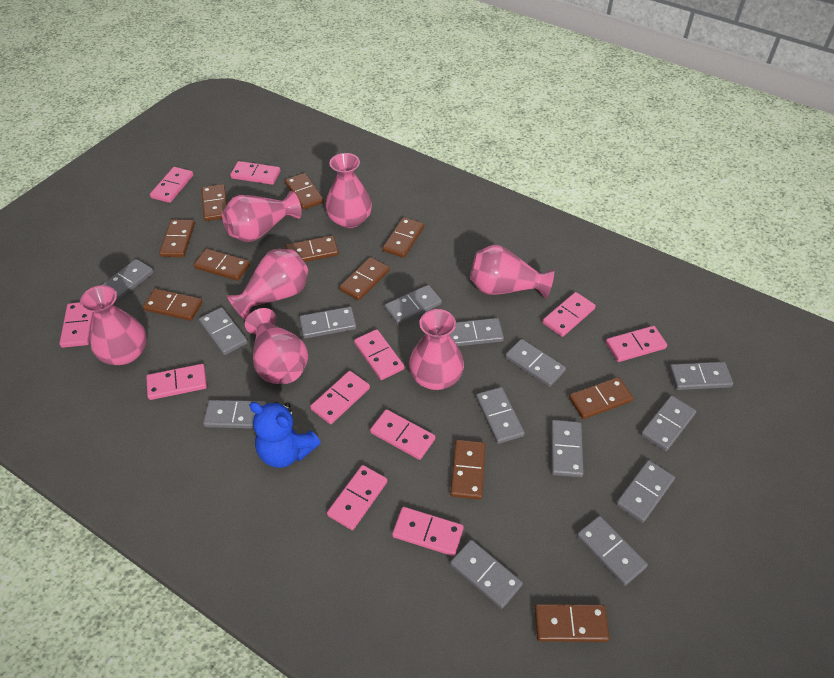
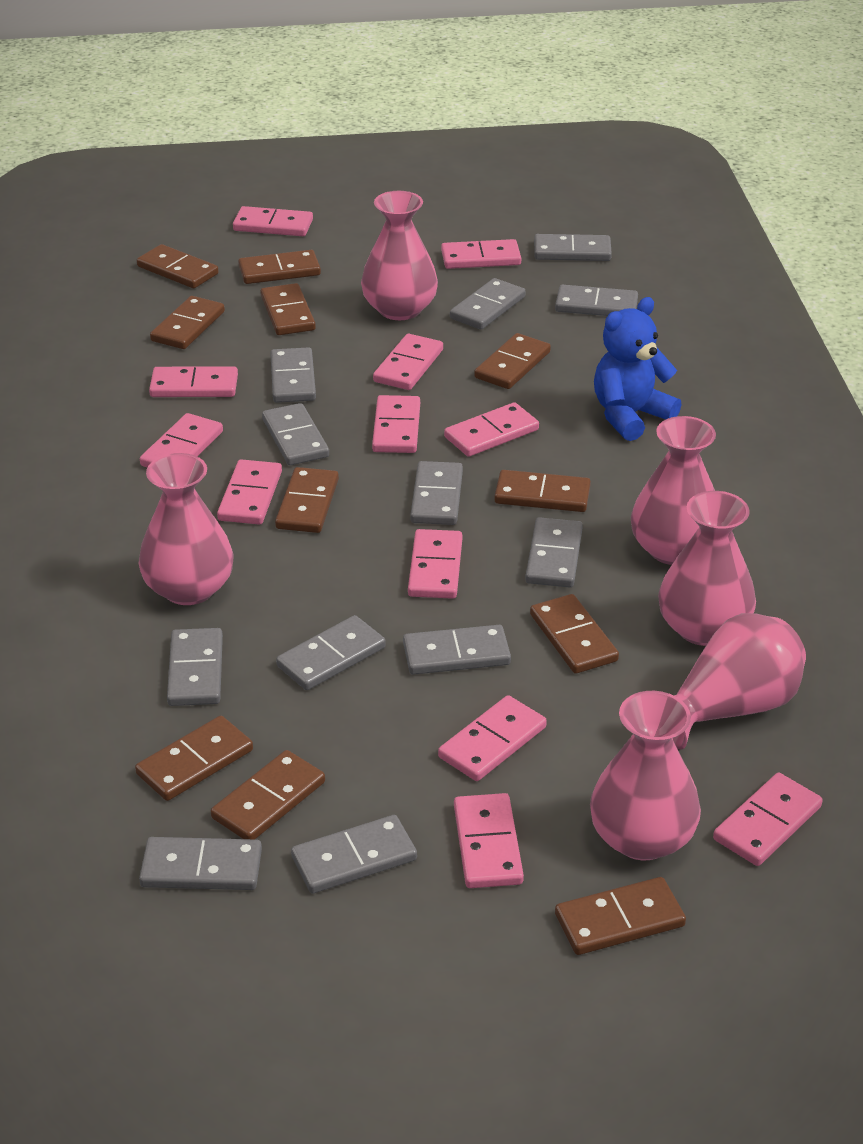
grey domino: 14 -> 12
pink domino: 11 -> 12
pink vase: 7 -> 6

